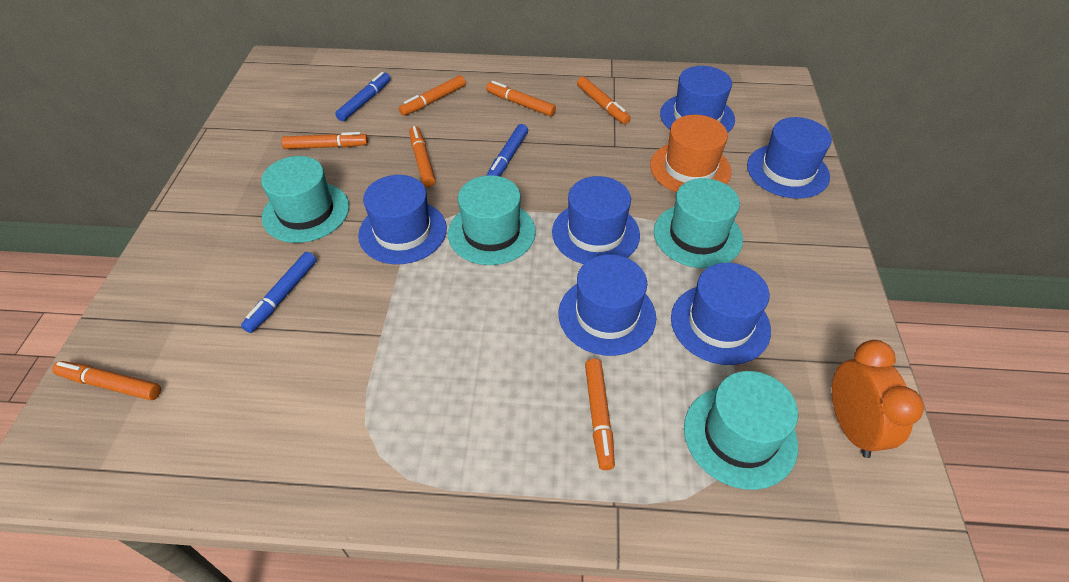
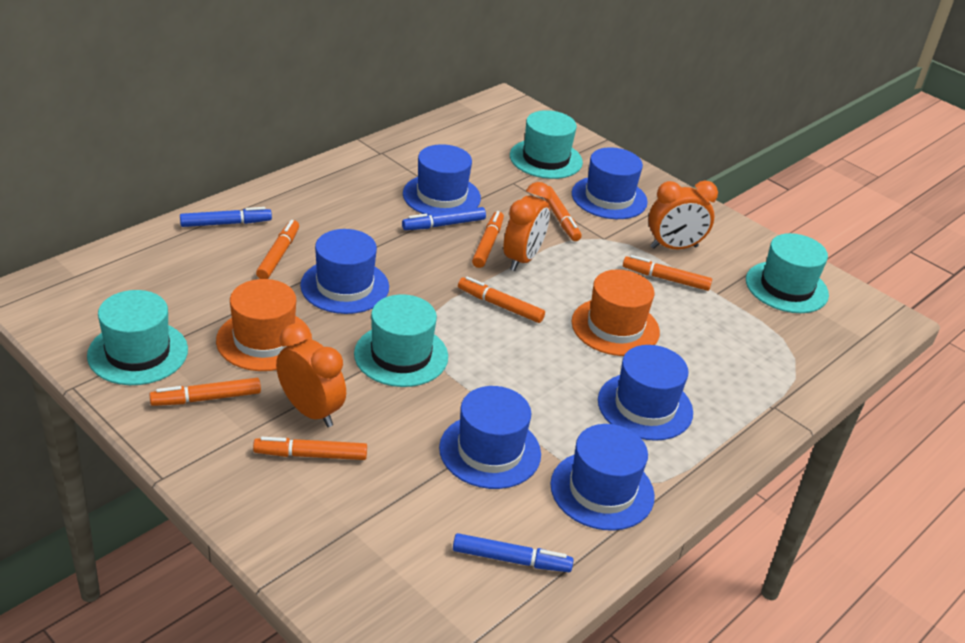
orange clock: 1 -> 3
orange hat: 1 -> 2

